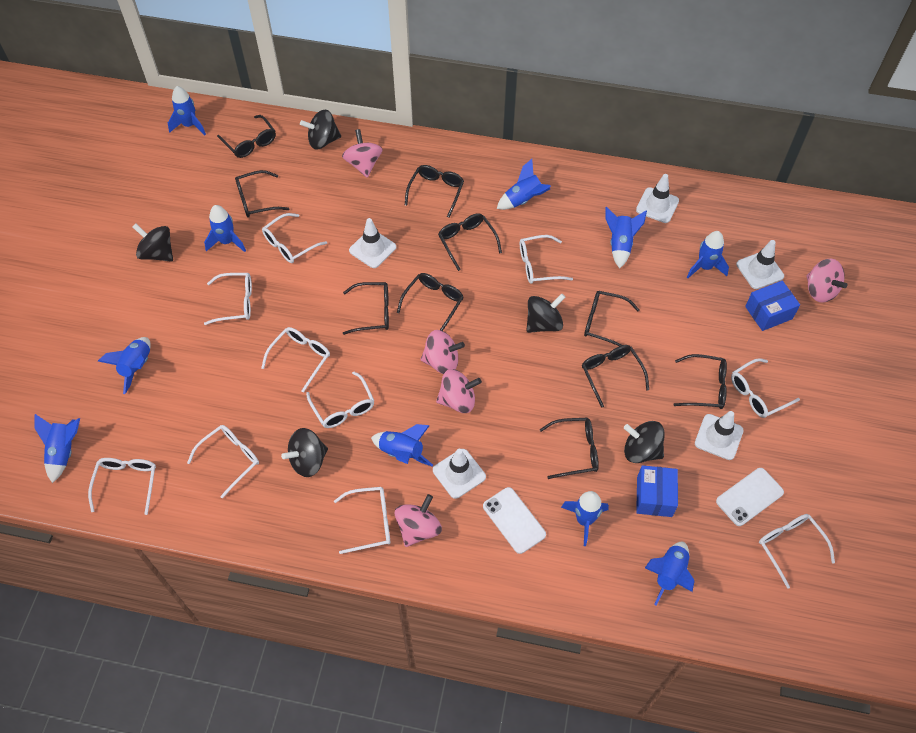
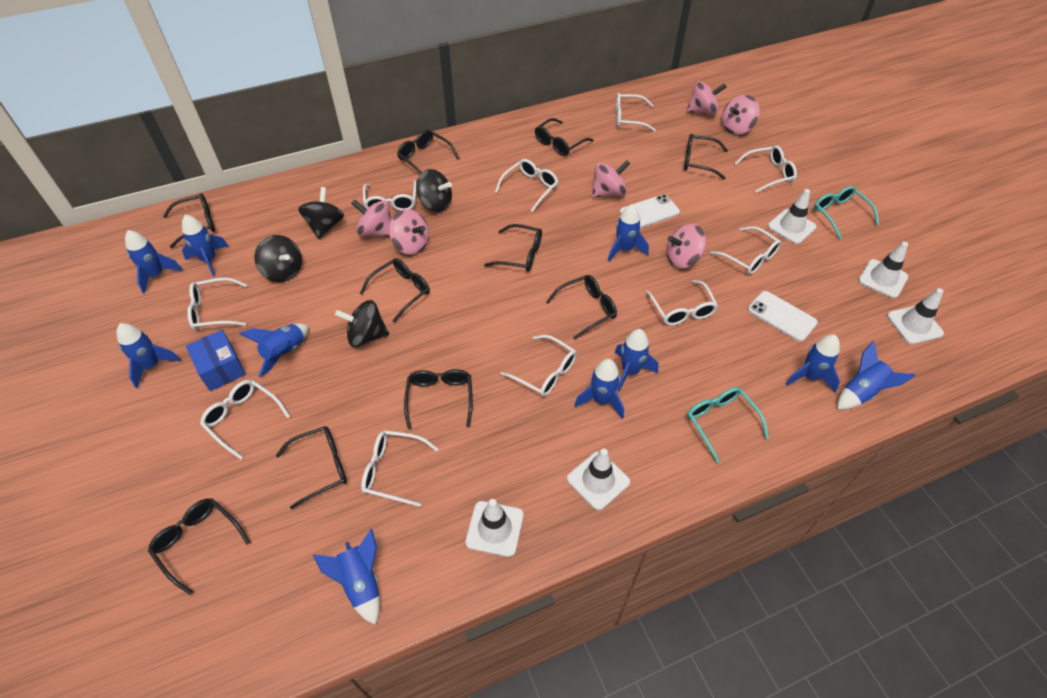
black spinning top: 5 -> 4
blue box: 2 -> 1
pink spinning top: 5 -> 6
turquoise glasses: 0 -> 2

